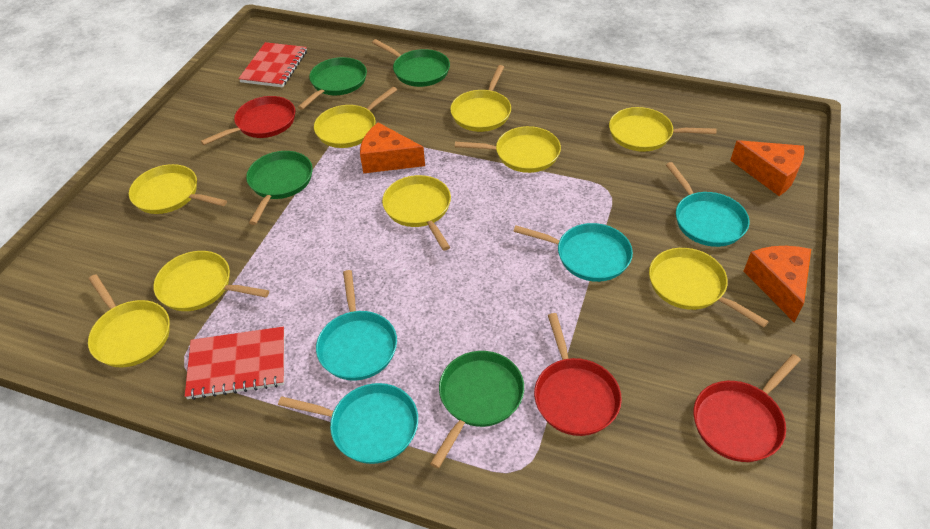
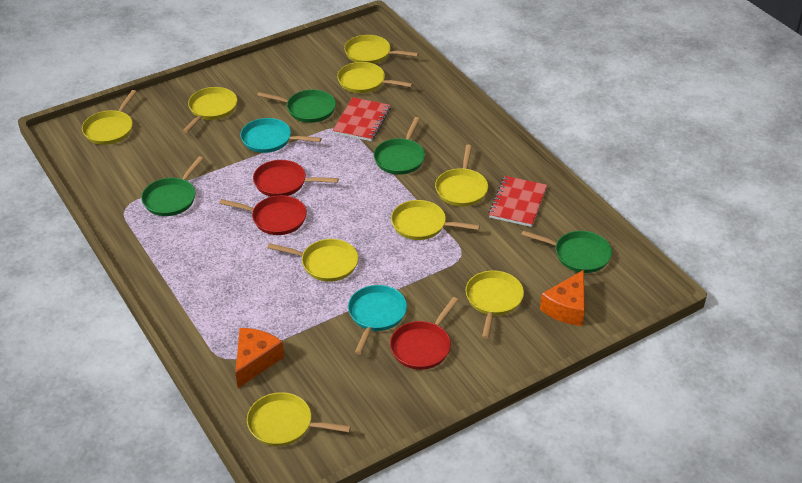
orange cheese: 3 -> 2
turquoise pan: 4 -> 2

